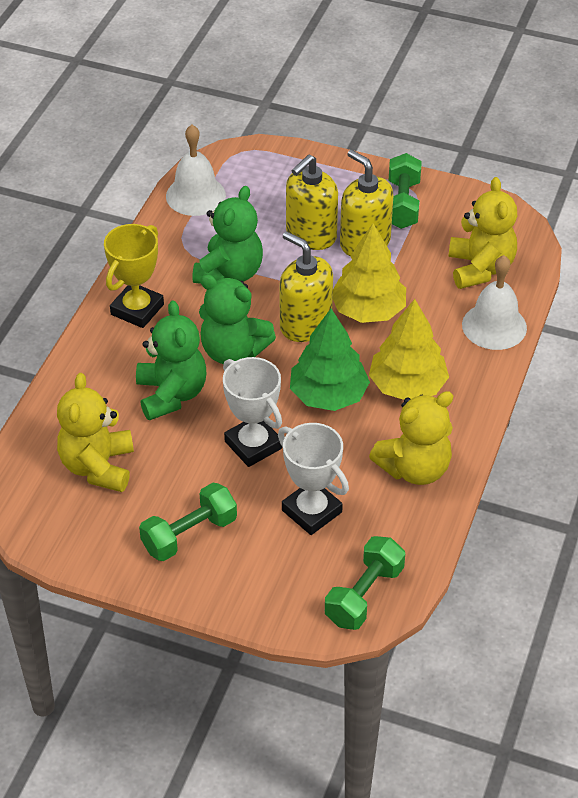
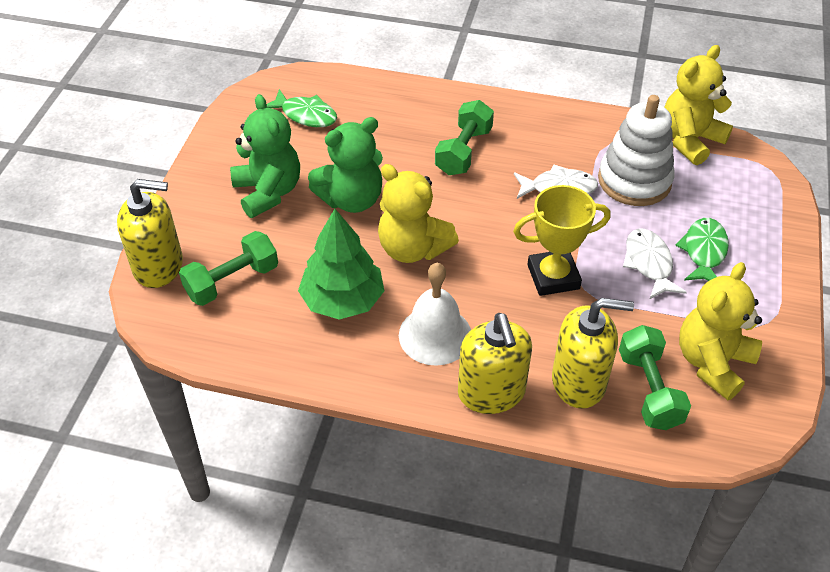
green fish: 0 -> 2
green teddy bear: 3 -> 2
white bell: 2 -> 1
white fish: 0 -> 2
white stacking toy: 0 -> 1
white trophy: 2 -> 0
yellow tree: 2 -> 0

